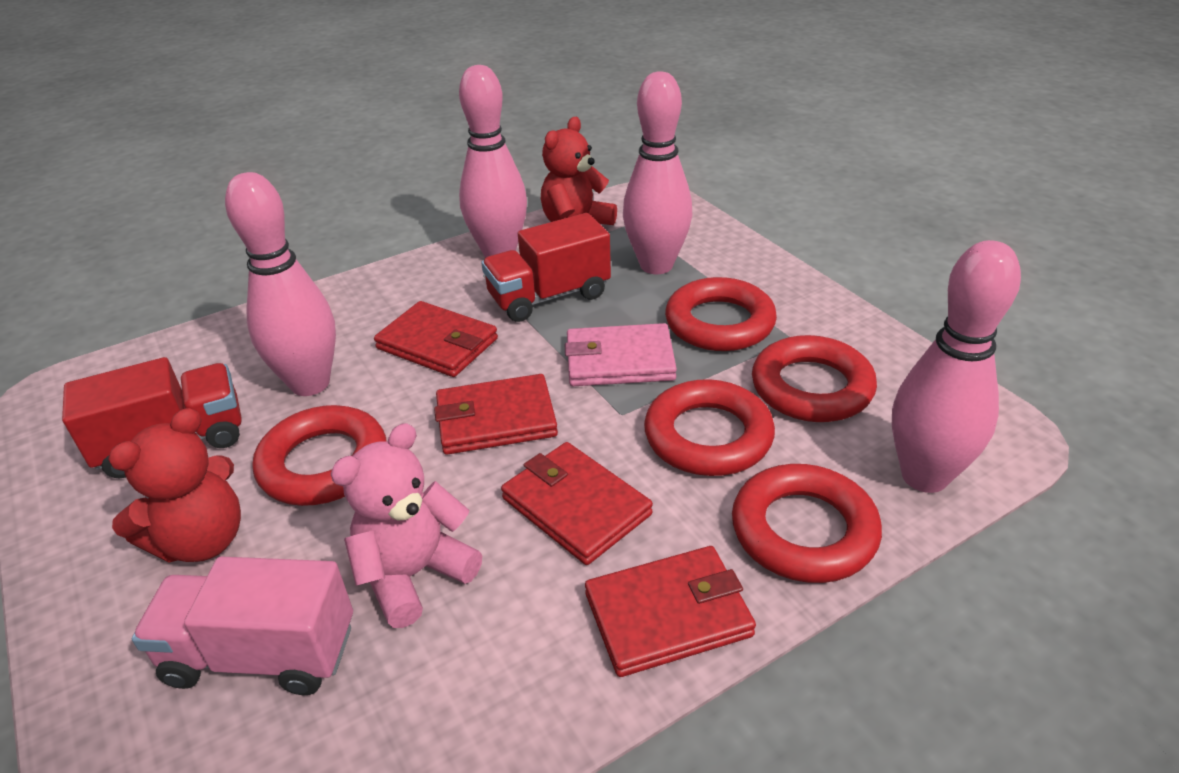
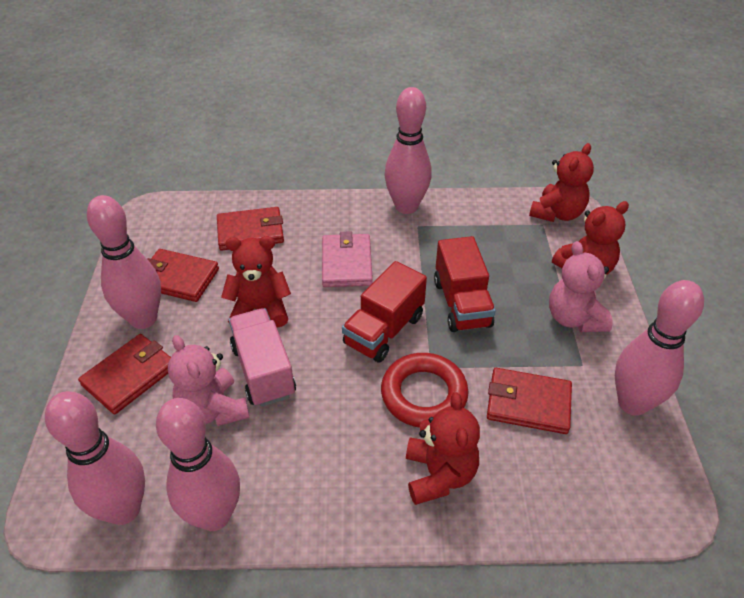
pink bowling pin: 4 -> 5
pink teddy bear: 1 -> 2
red ring: 5 -> 1
red teddy bear: 2 -> 4

